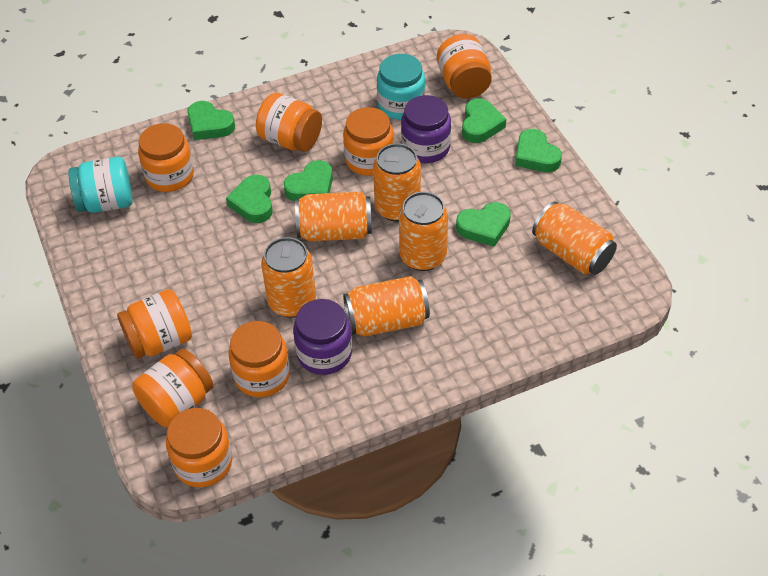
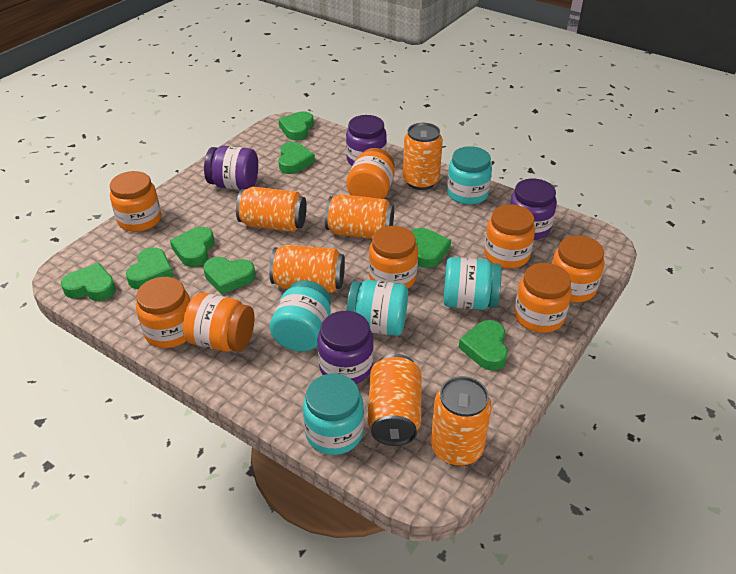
green heart: 6 -> 8
purple jar: 2 -> 4
turquoise jar: 2 -> 5

